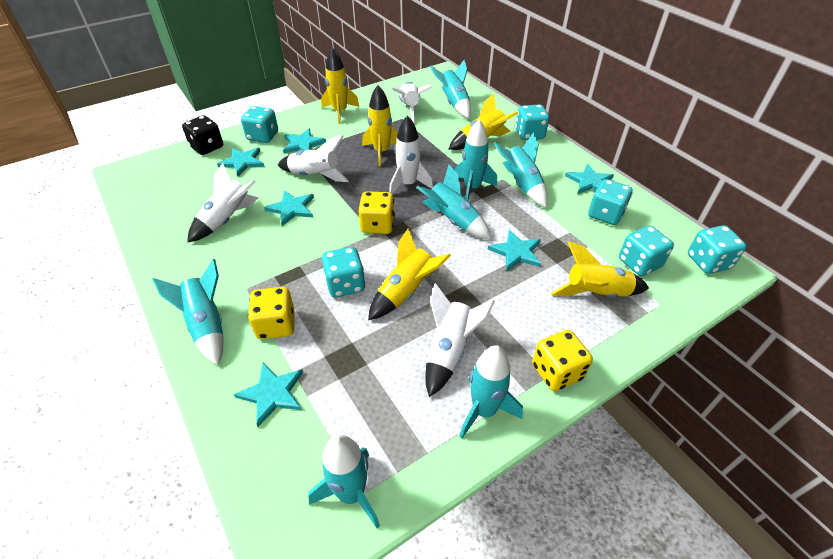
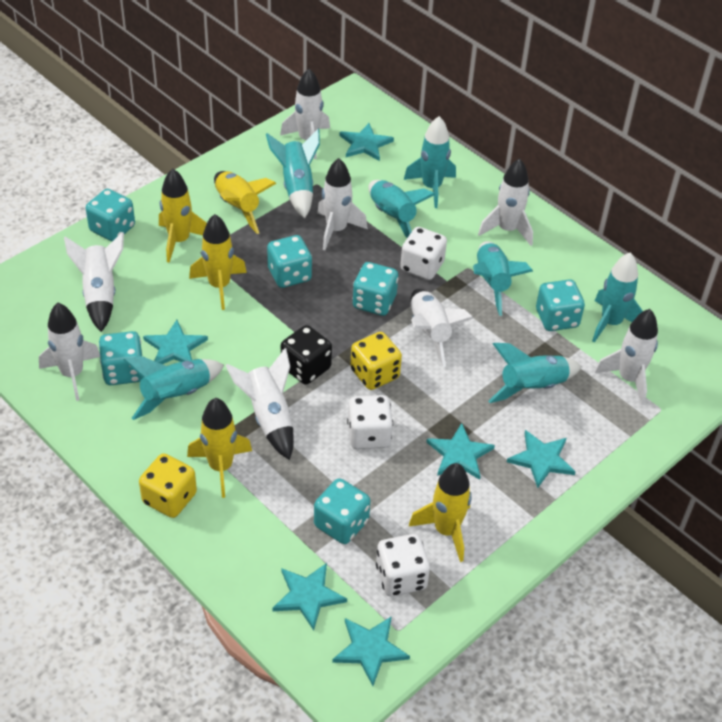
white dice: 0 -> 3
white rocket: 5 -> 8
yellow dice: 3 -> 2

